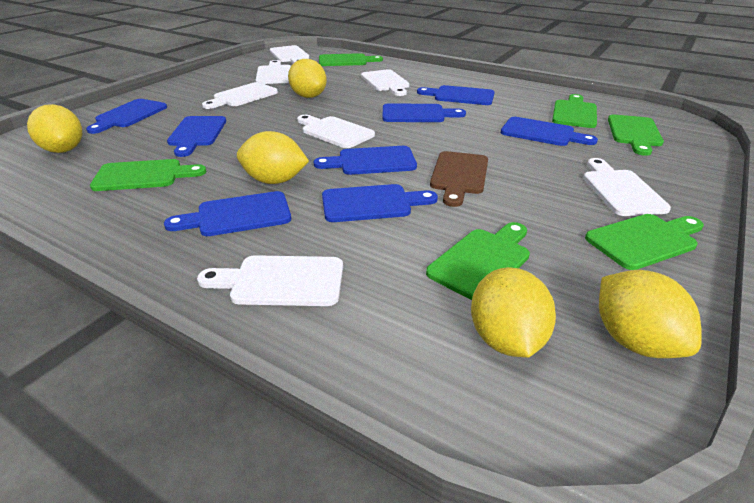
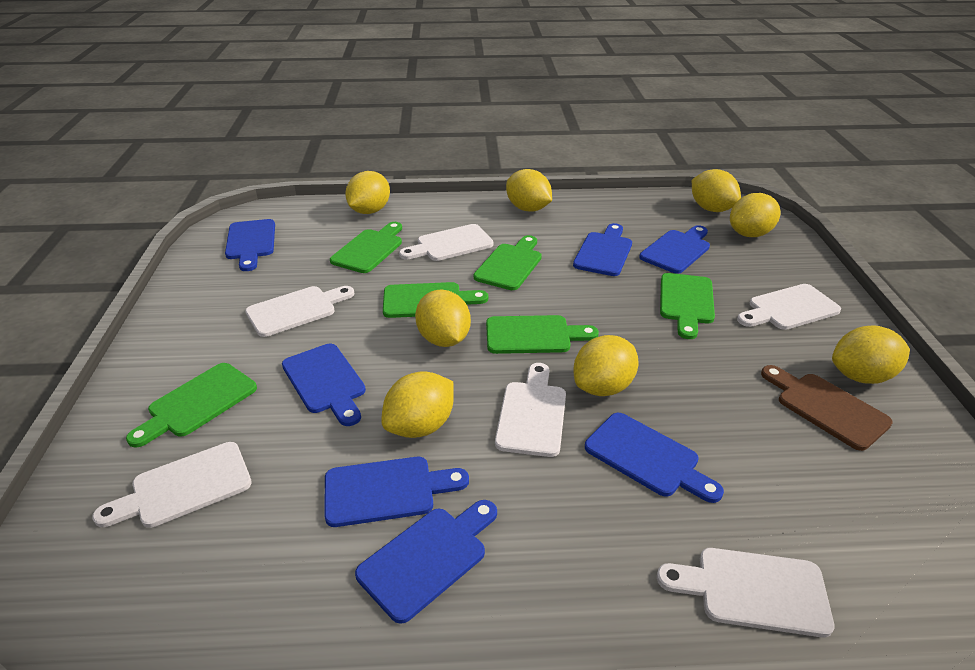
blue cutting board: 8 -> 7
white cutting board: 7 -> 6
yellow lemon: 5 -> 8

